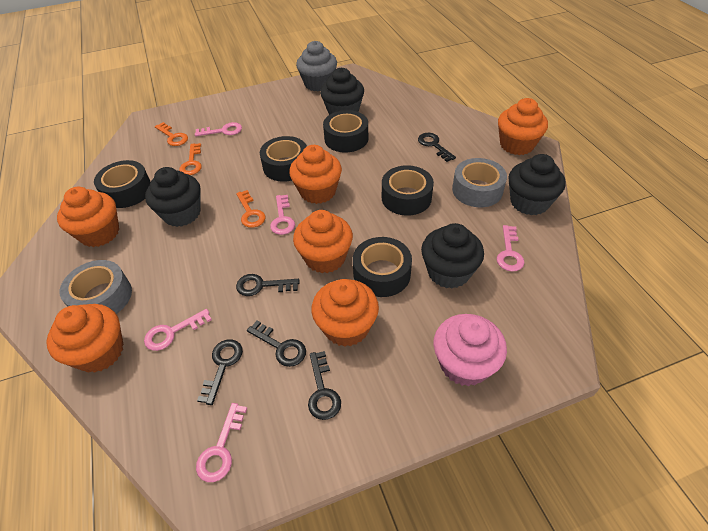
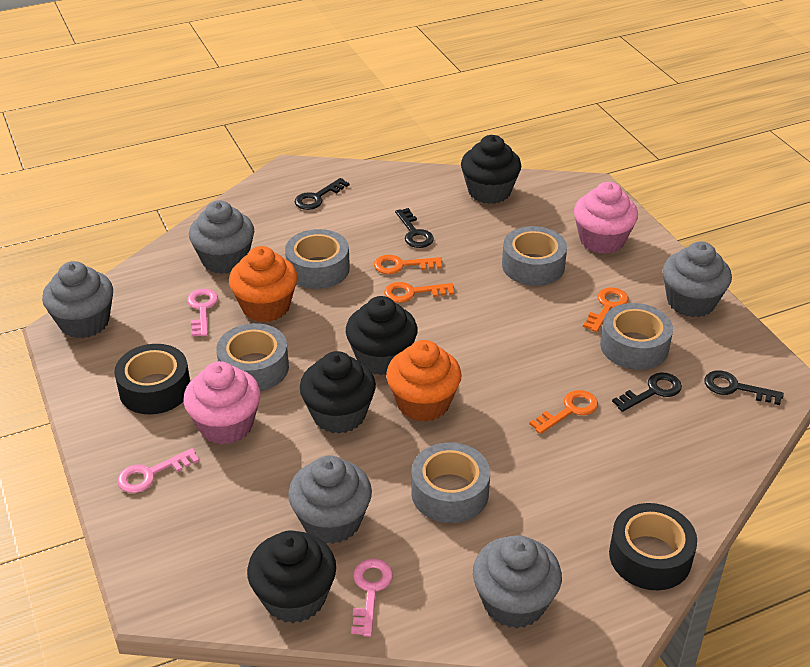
black key: 5 -> 4
black tape: 5 -> 2
grey cupcake: 1 -> 5
grey tape: 2 -> 5
orange cupcake: 6 -> 2
orange key: 3 -> 4
pink cupcake: 1 -> 2
pink key: 5 -> 3

